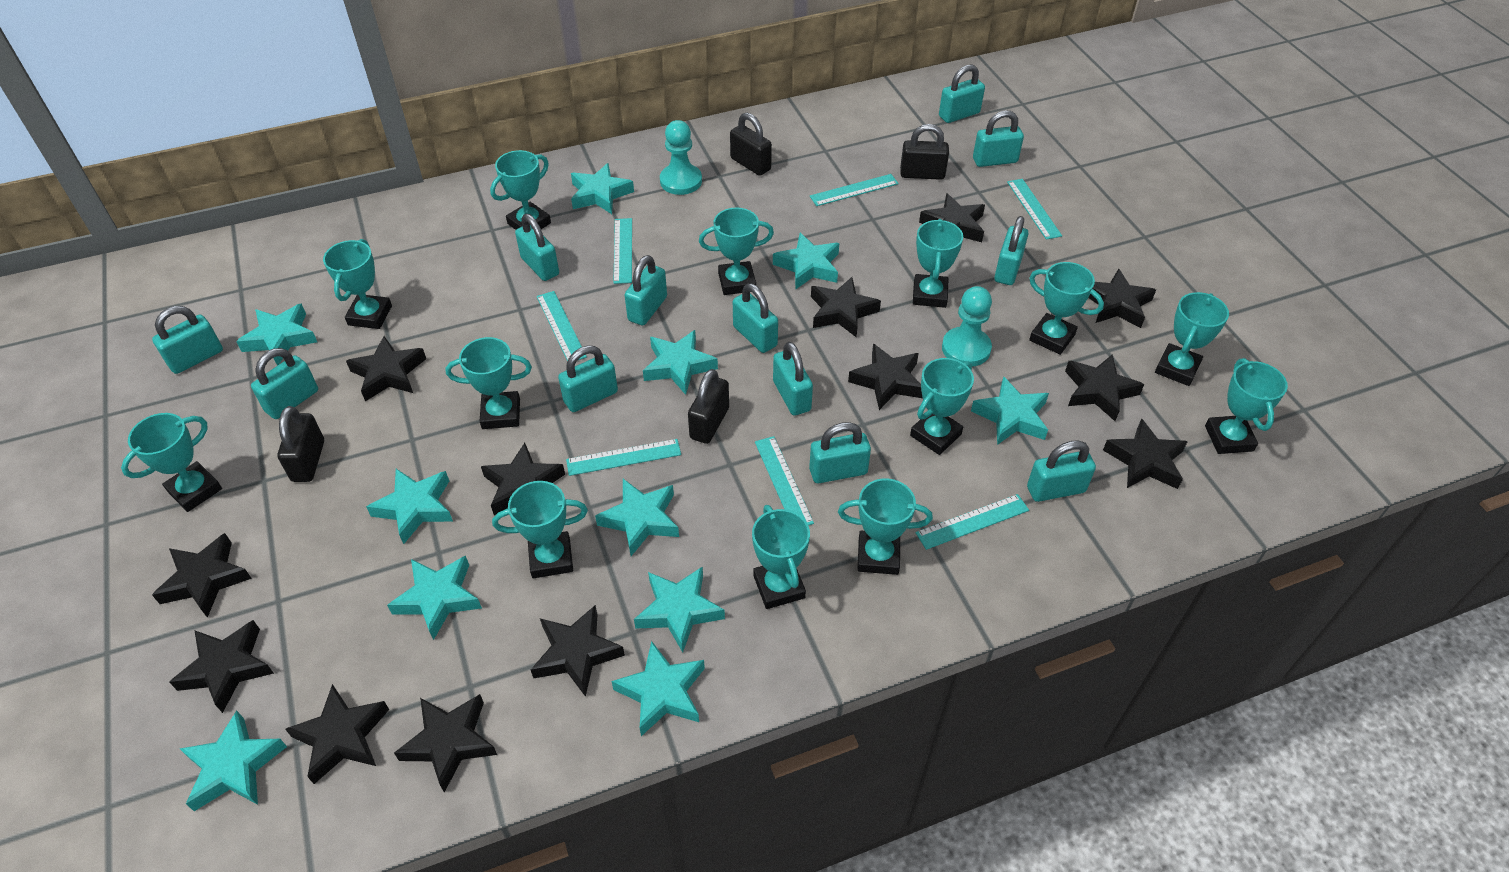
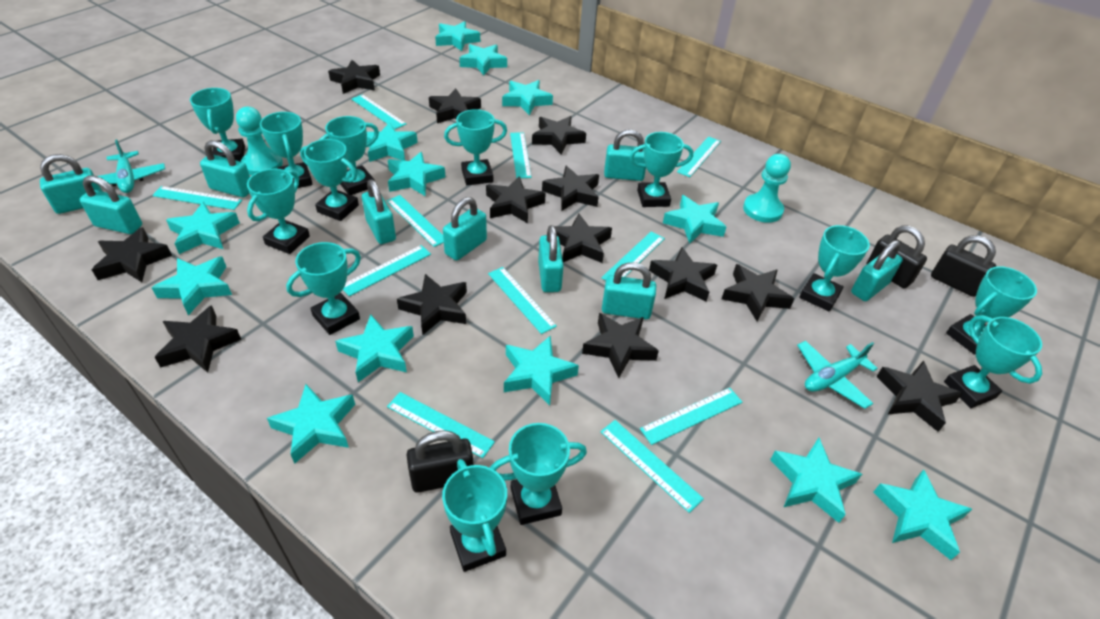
black padlock: 4 -> 3
turquoise padlock: 12 -> 9
turquoise plane: 0 -> 2
turquoise ruler: 7 -> 11
turquoise star: 11 -> 13

